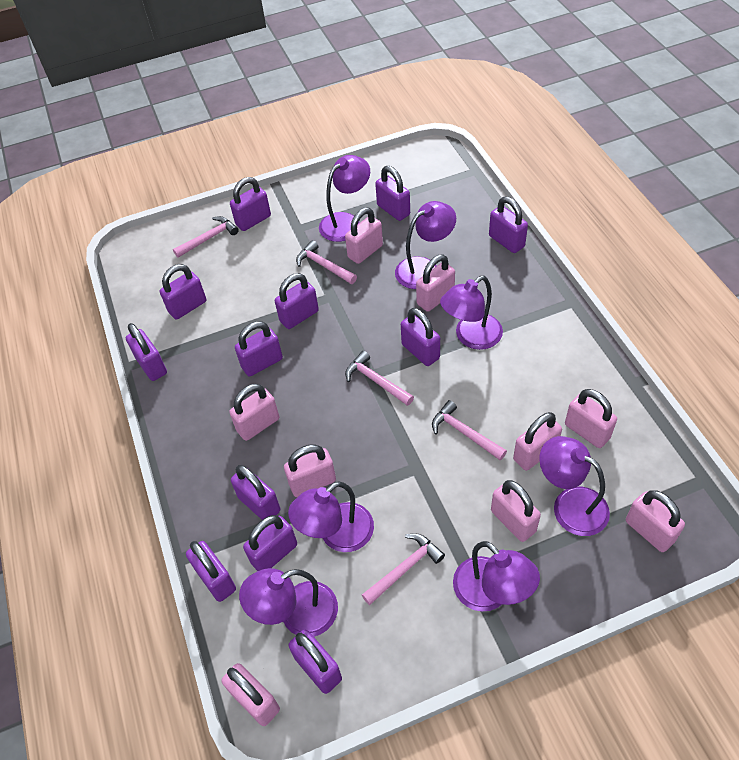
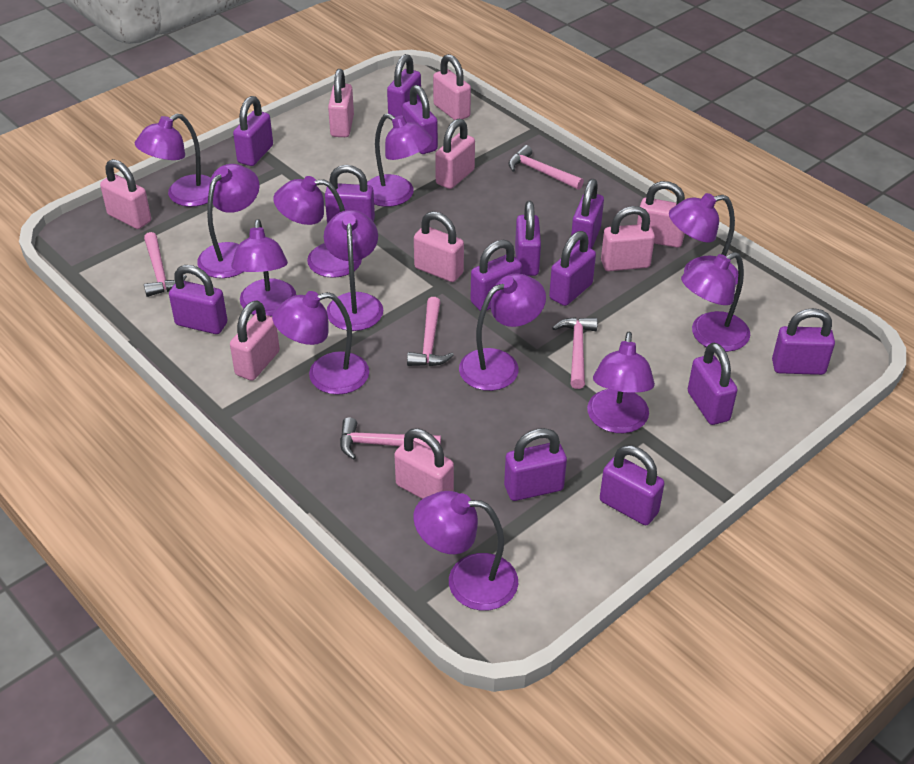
purple lamp: 7 -> 12
purple padlock: 12 -> 13

